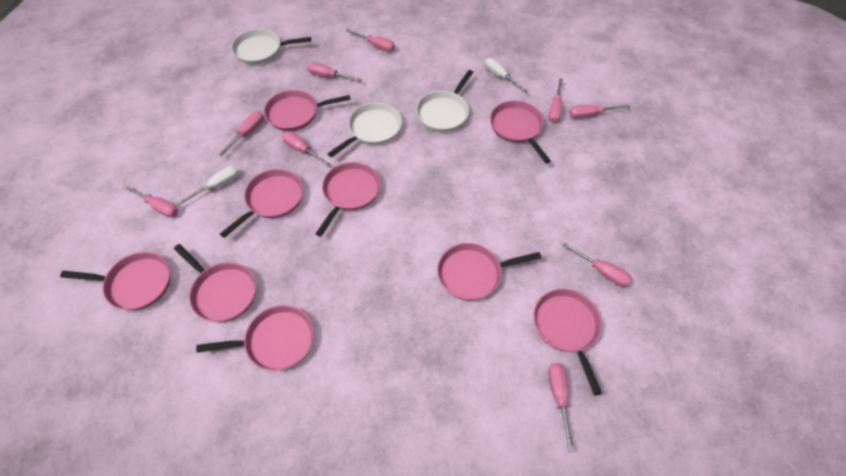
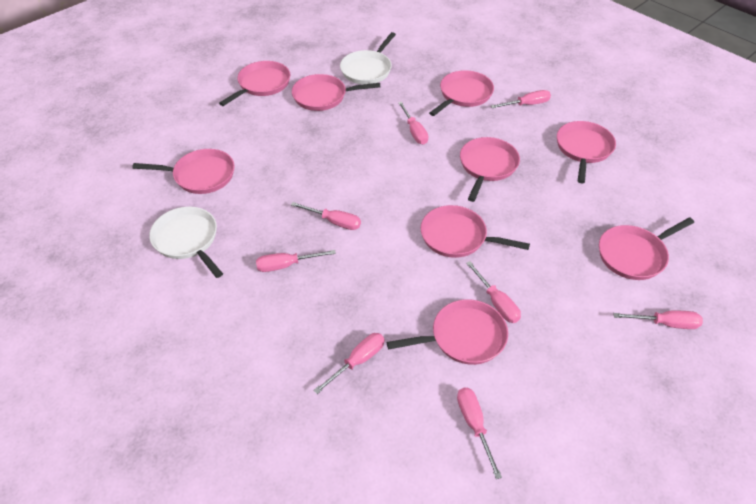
pink screwdriver: 9 -> 8
white pan: 3 -> 2
white screwdriver: 2 -> 0

